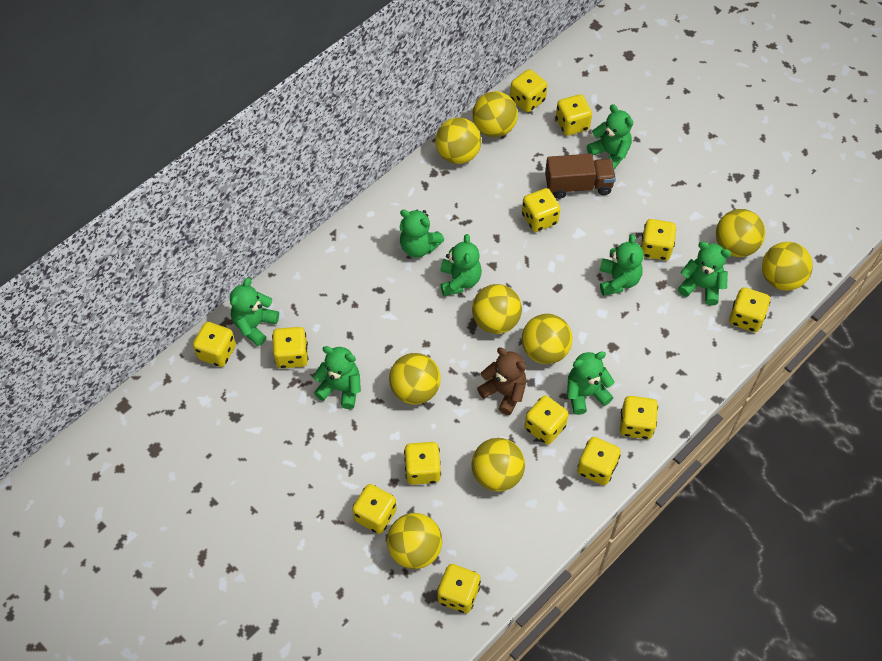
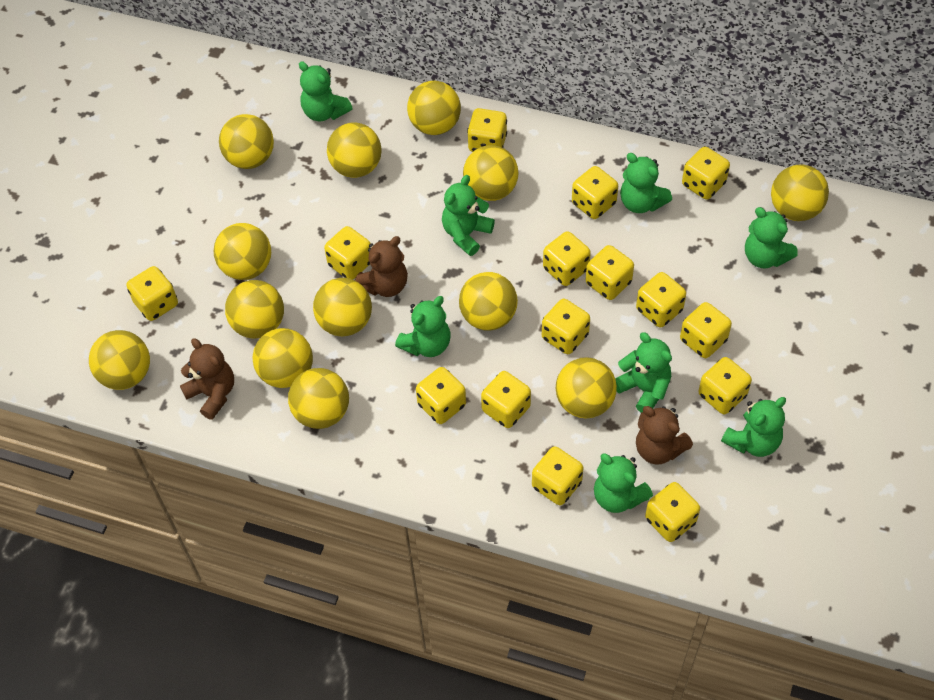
brown teddy bear: 1 -> 3
brown truck: 1 -> 0
yellow ball: 9 -> 13
yellow dice: 13 -> 15

